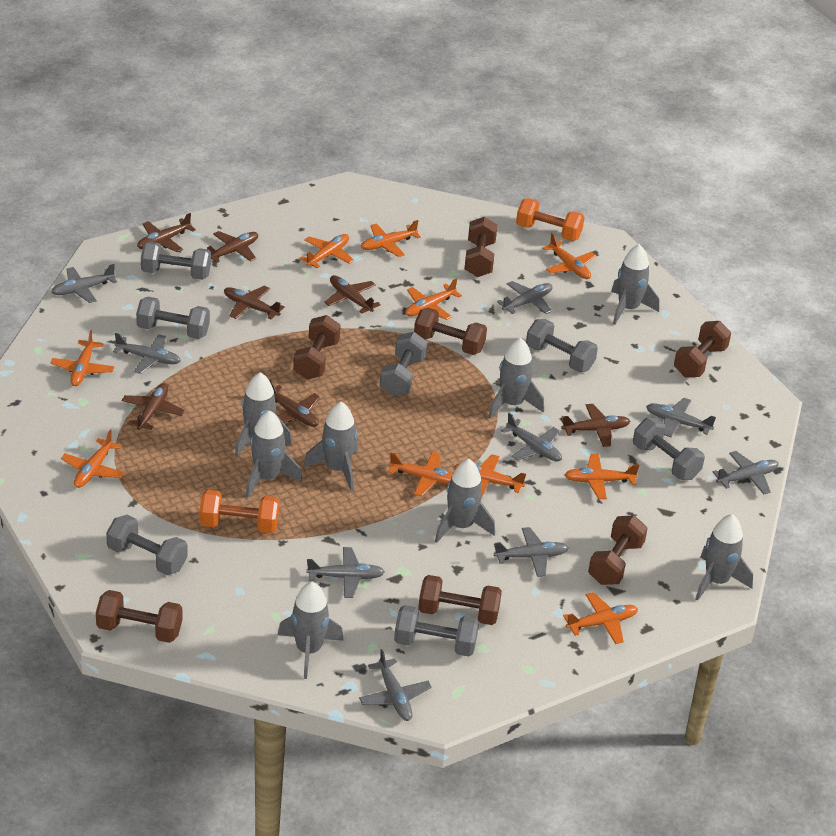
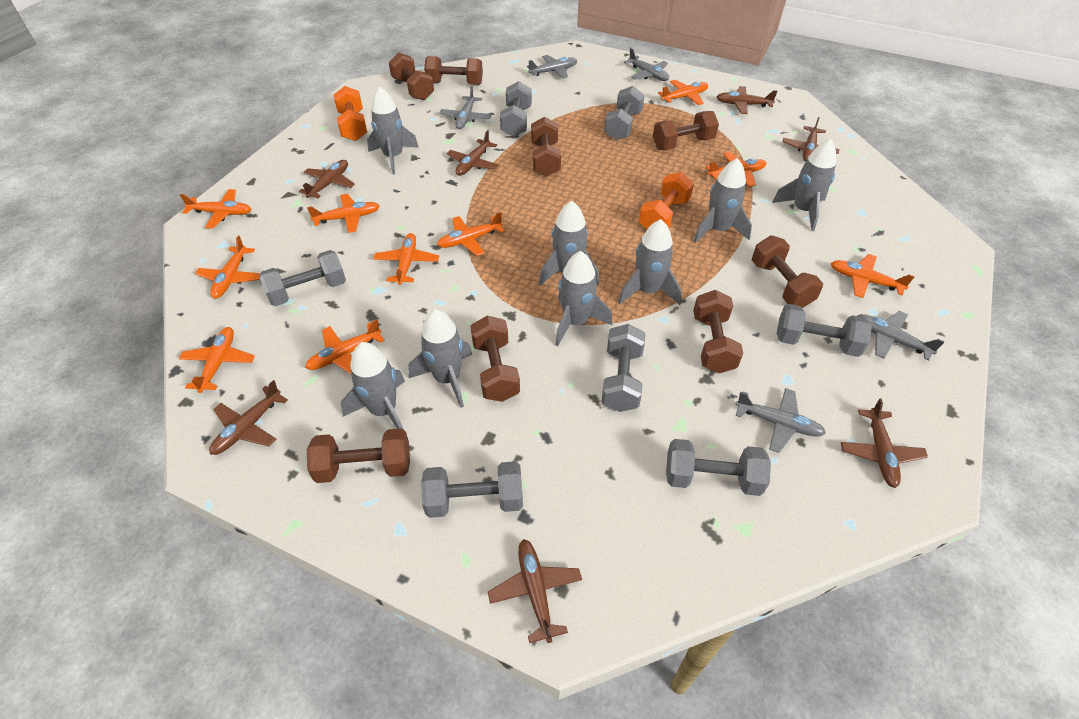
brown dumbbell: 7 -> 8
grey plane: 9 -> 5

